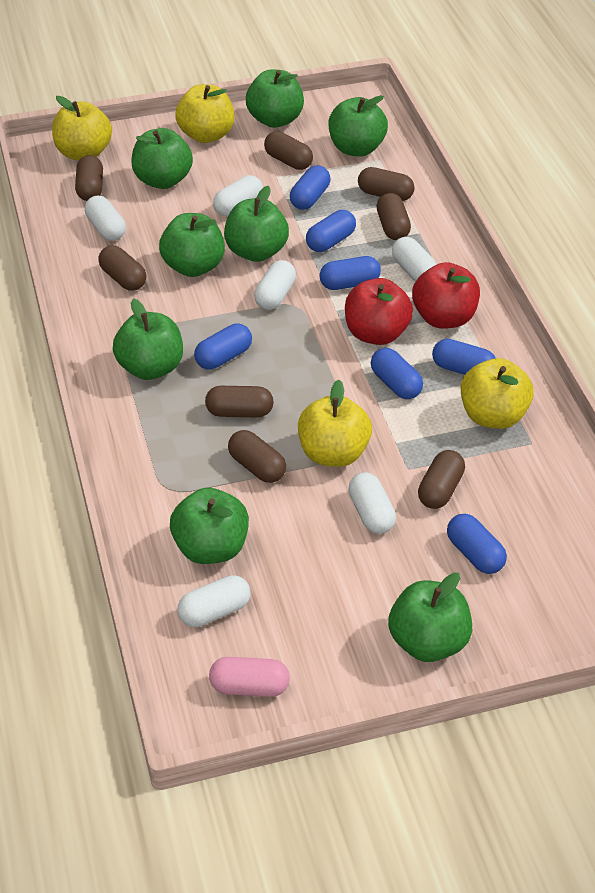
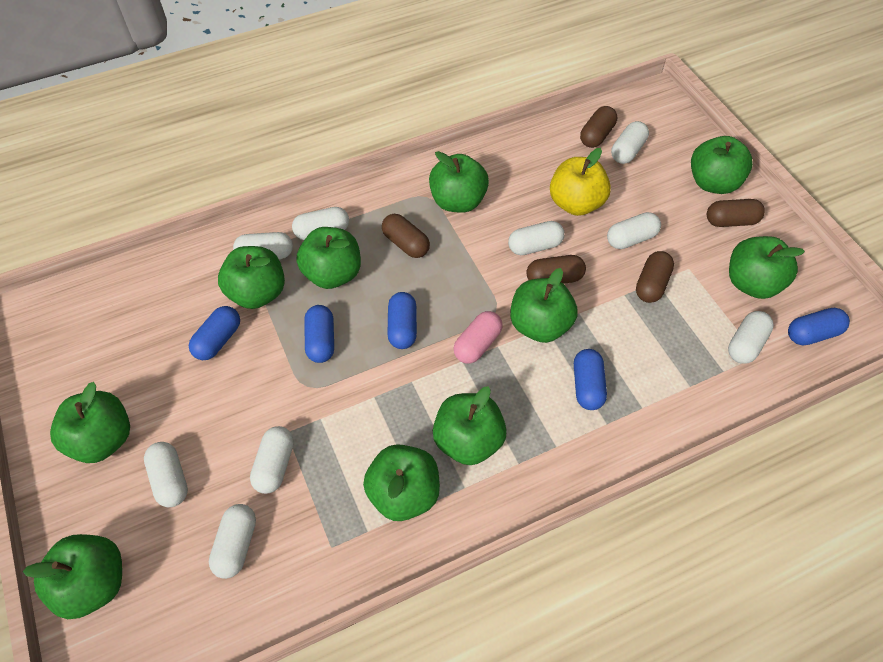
blue capsule: 7 -> 5
brown capsule: 8 -> 5
green apple: 8 -> 10
red apple: 2 -> 0
white capsule: 6 -> 9
yellow apple: 4 -> 1

